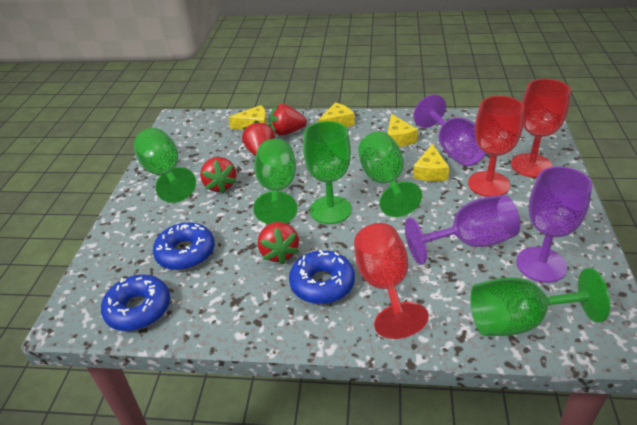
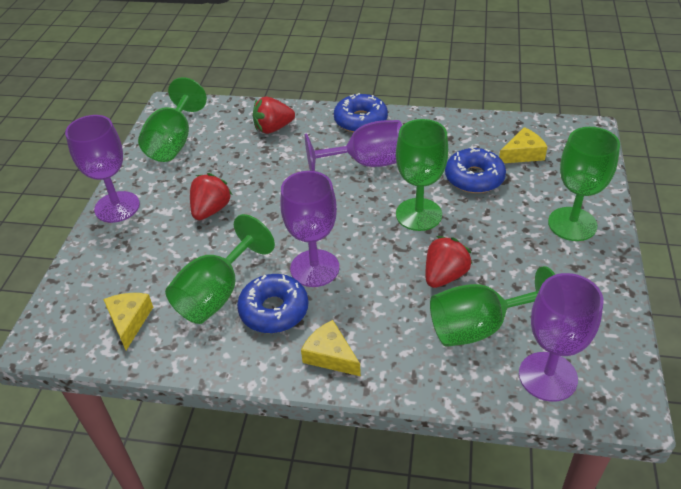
purple goblet: 3 -> 4
red goblet: 3 -> 0
red strawberry: 4 -> 3
yellow cheese: 4 -> 3

